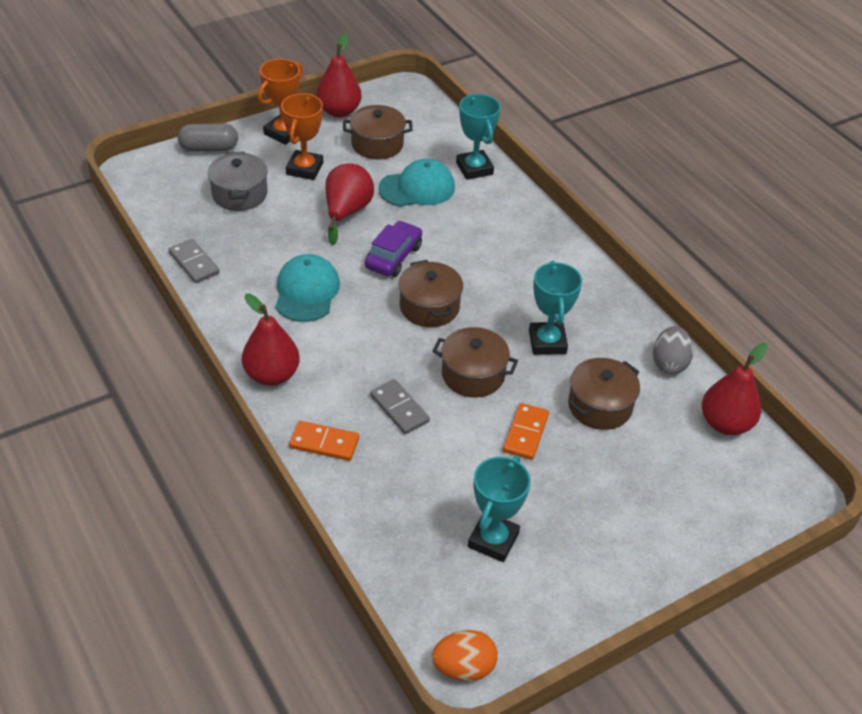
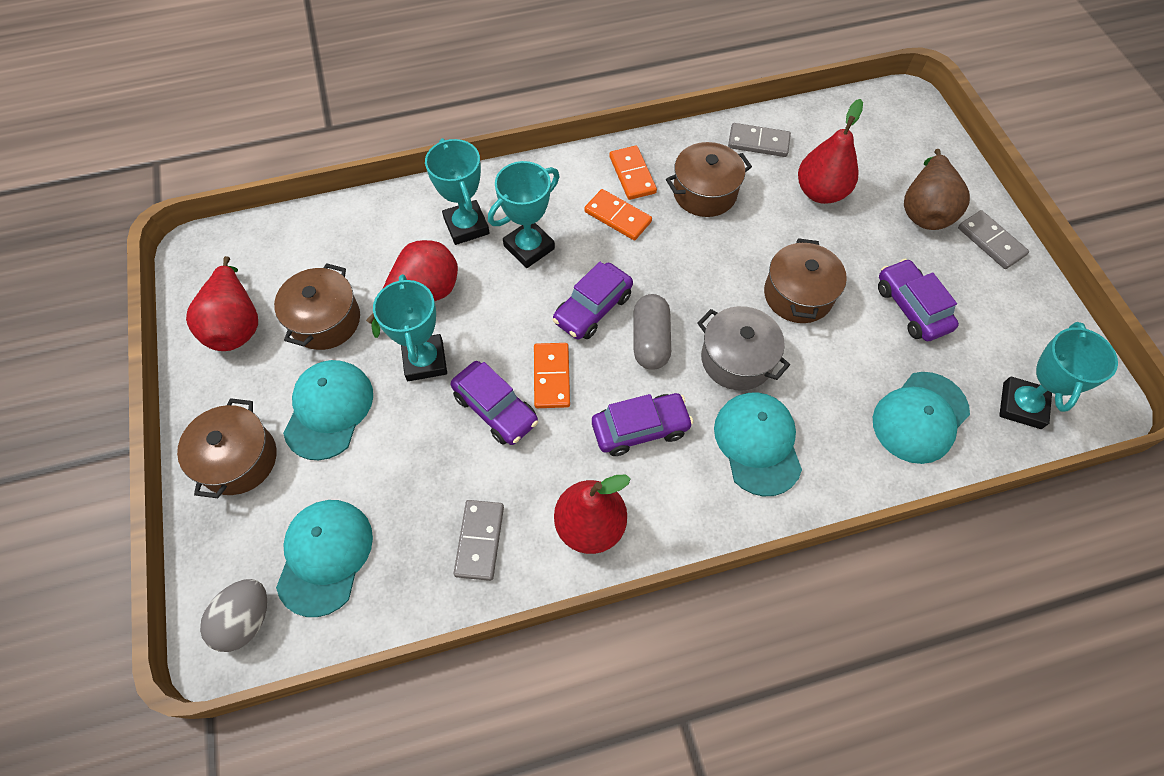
brown pear: 0 -> 1
grey domino: 2 -> 3
orange domino: 2 -> 3
orange egg: 1 -> 0
orange trophy: 2 -> 0
purple car: 1 -> 4
turquoise cap: 2 -> 4
turquoise trophy: 3 -> 4

